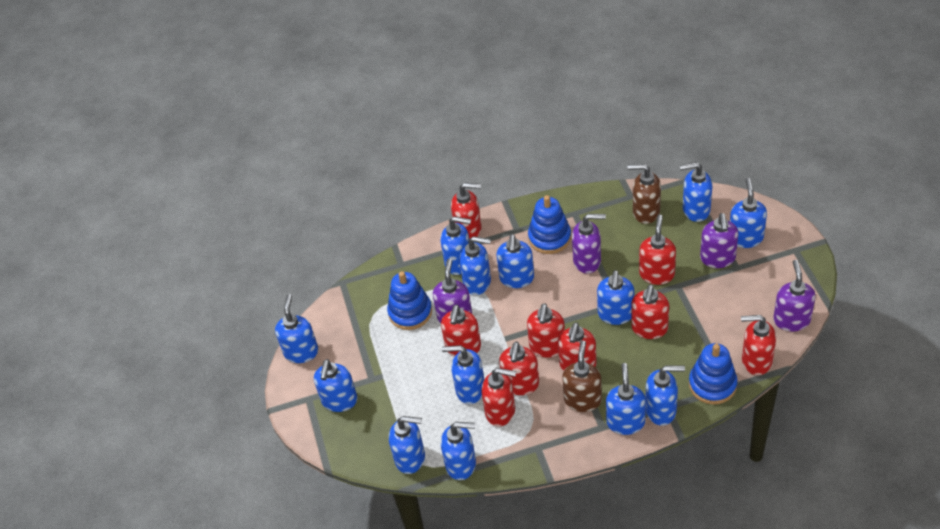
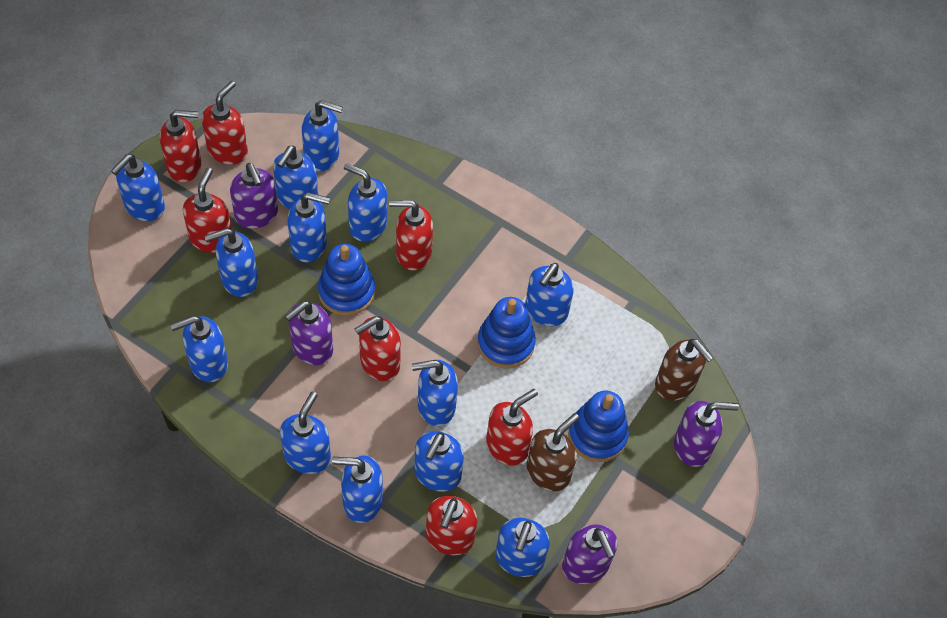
red soap dispenser: 9 -> 7

